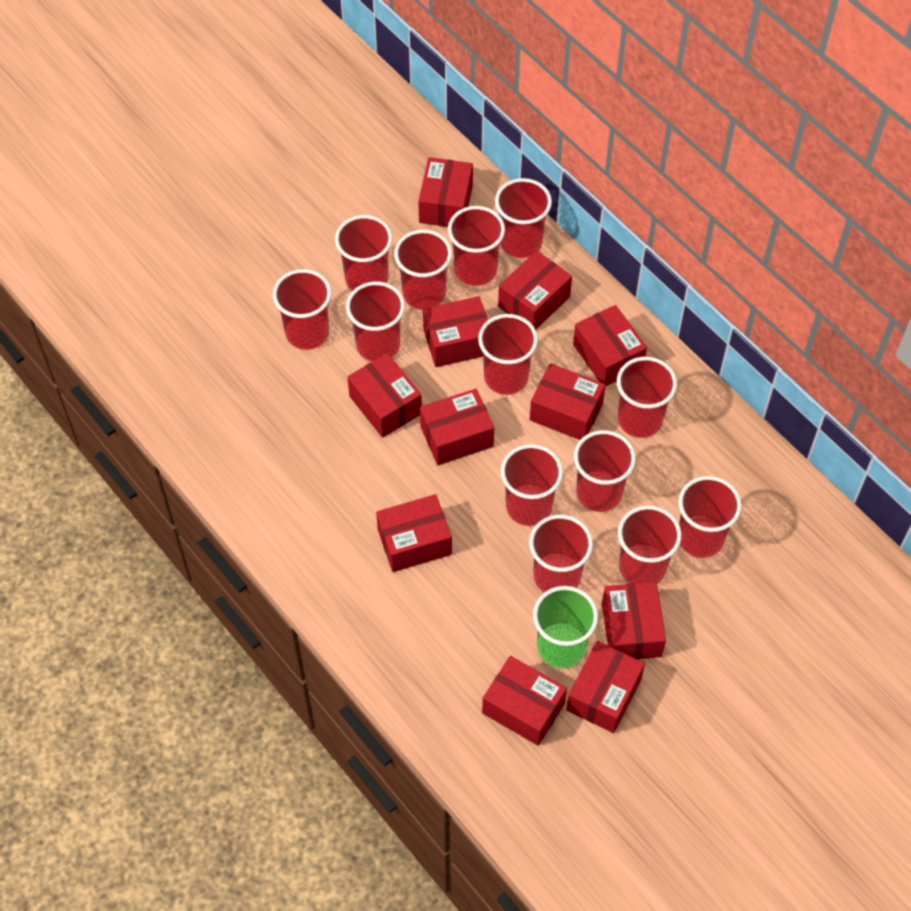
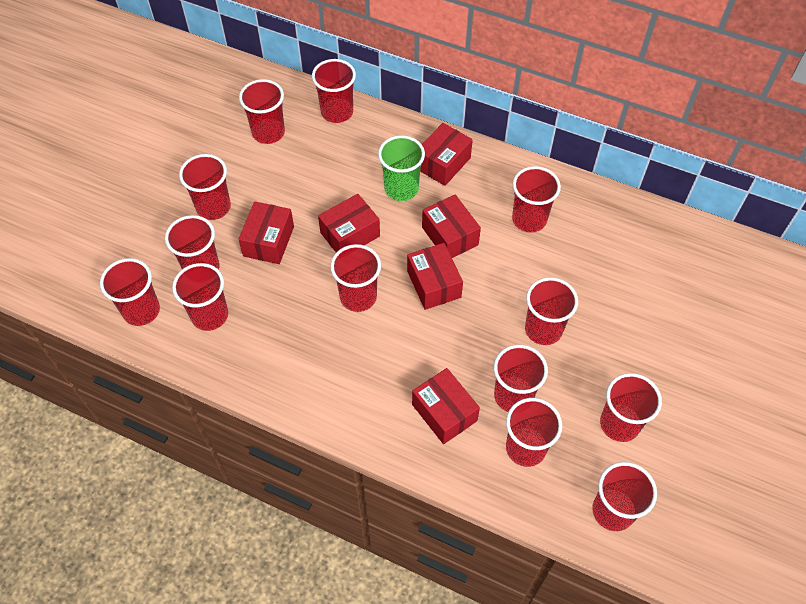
red box: 11 -> 6

